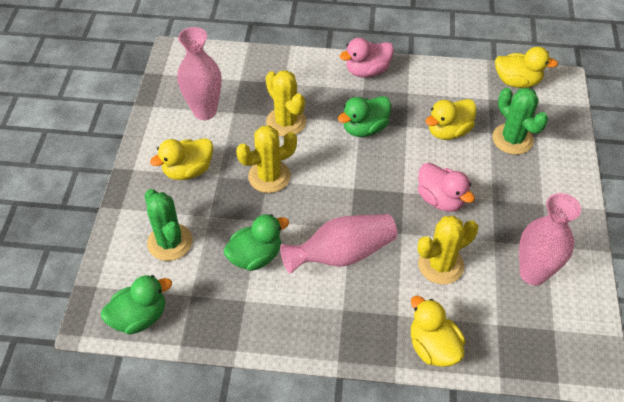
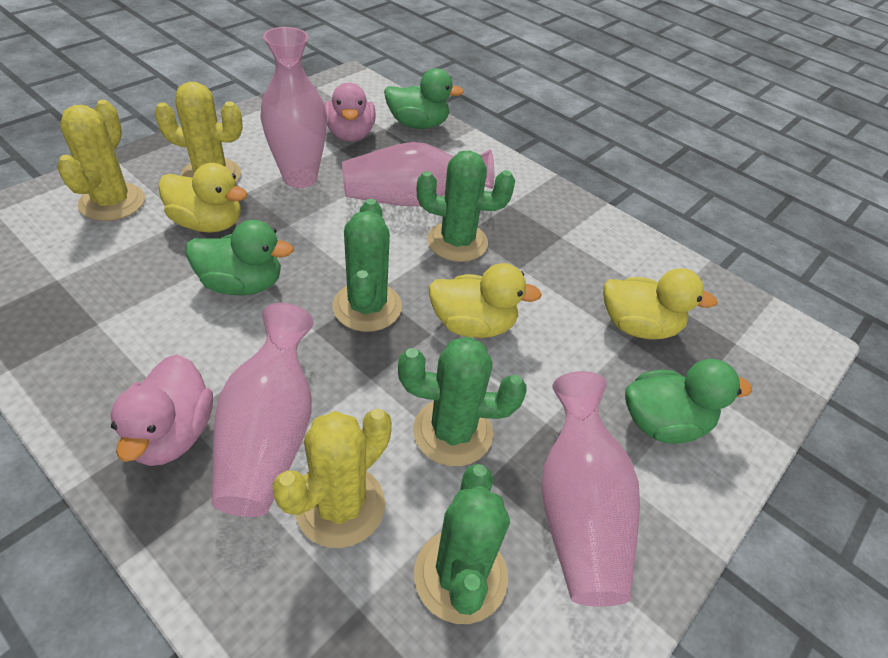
green cactus: 2 -> 4
pink vase: 3 -> 4
yellow duck: 4 -> 3

